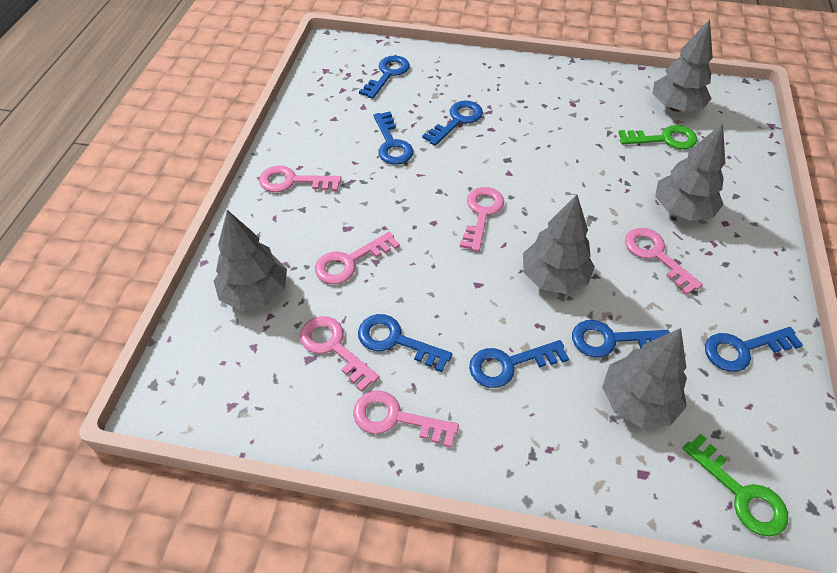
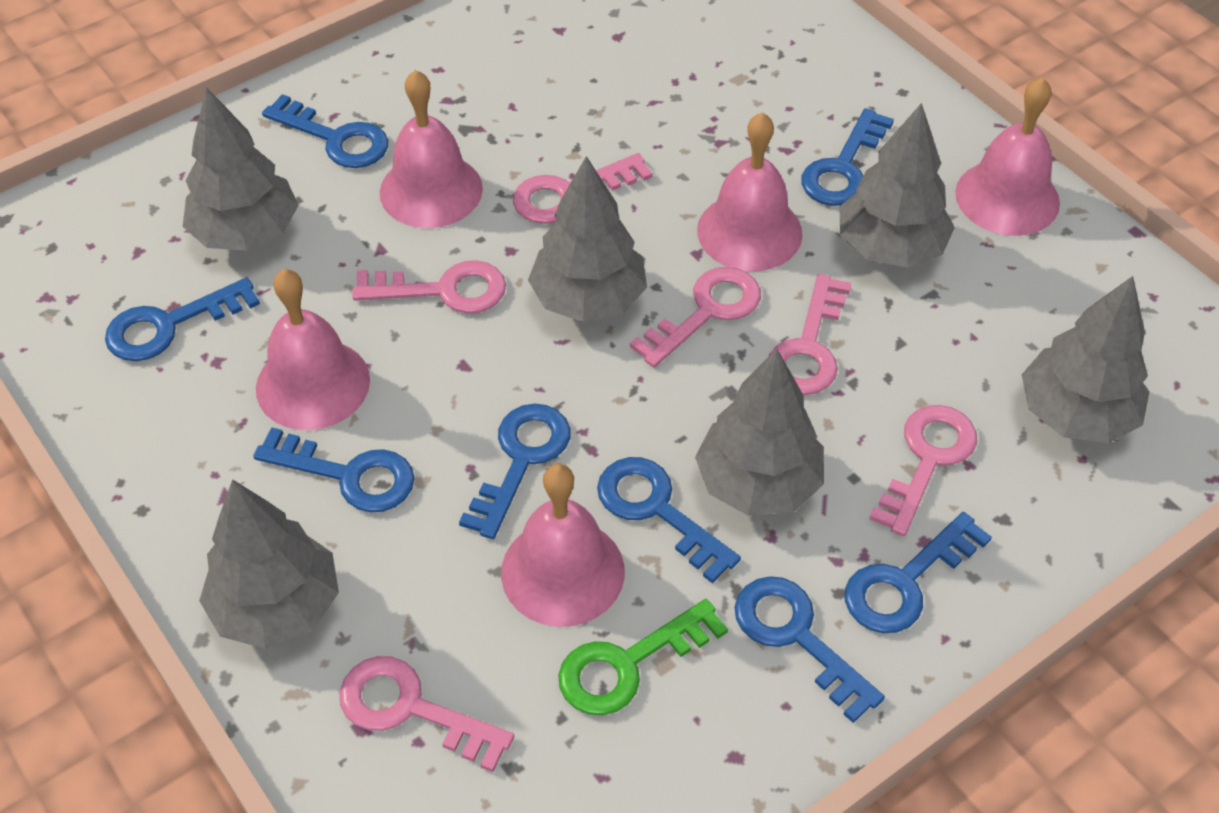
blue key: 7 -> 8
green key: 2 -> 1
grey tree: 5 -> 6
pink bell: 0 -> 5

